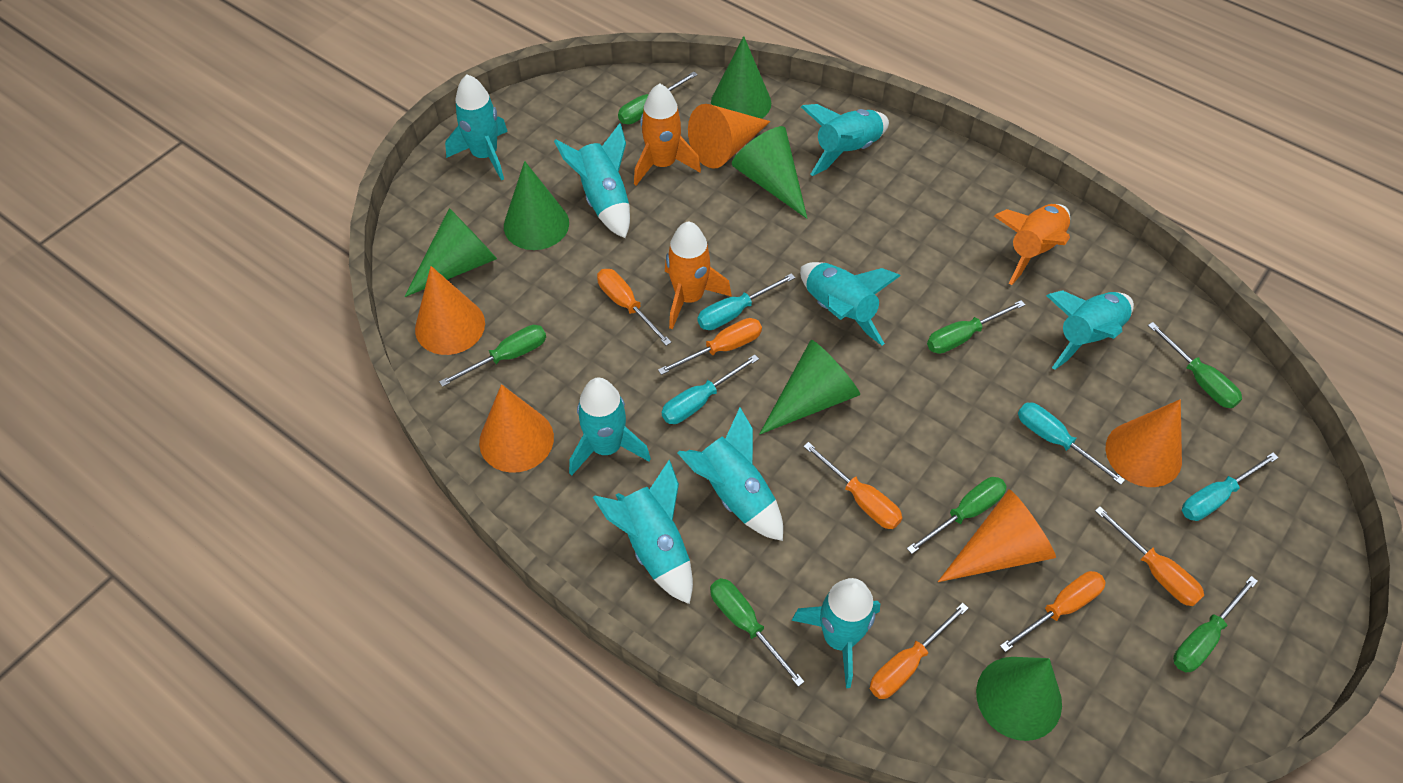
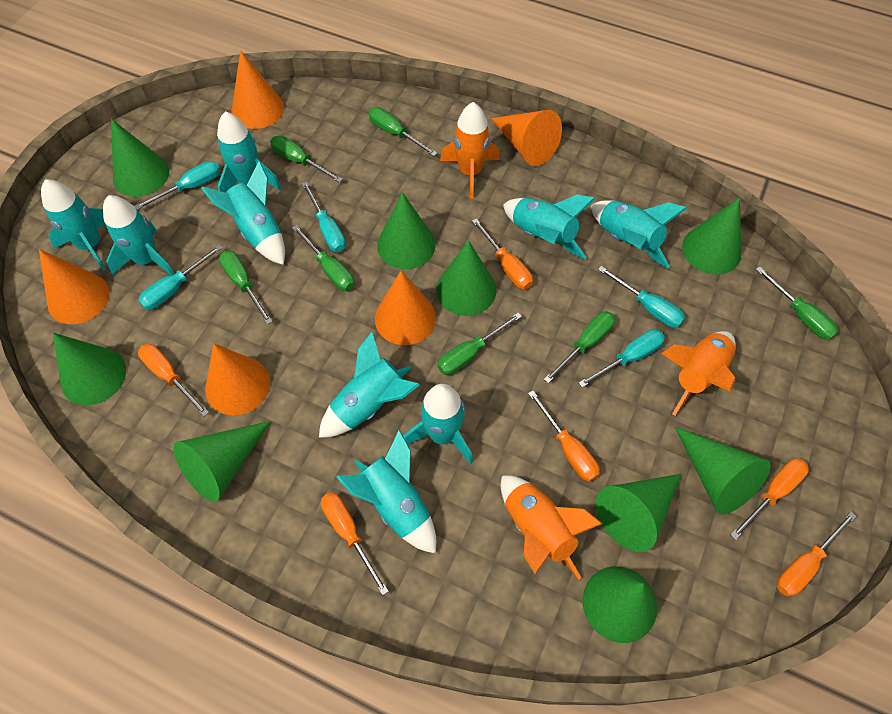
green cone: 6 -> 9
turquoise screwdriver: 4 -> 5

